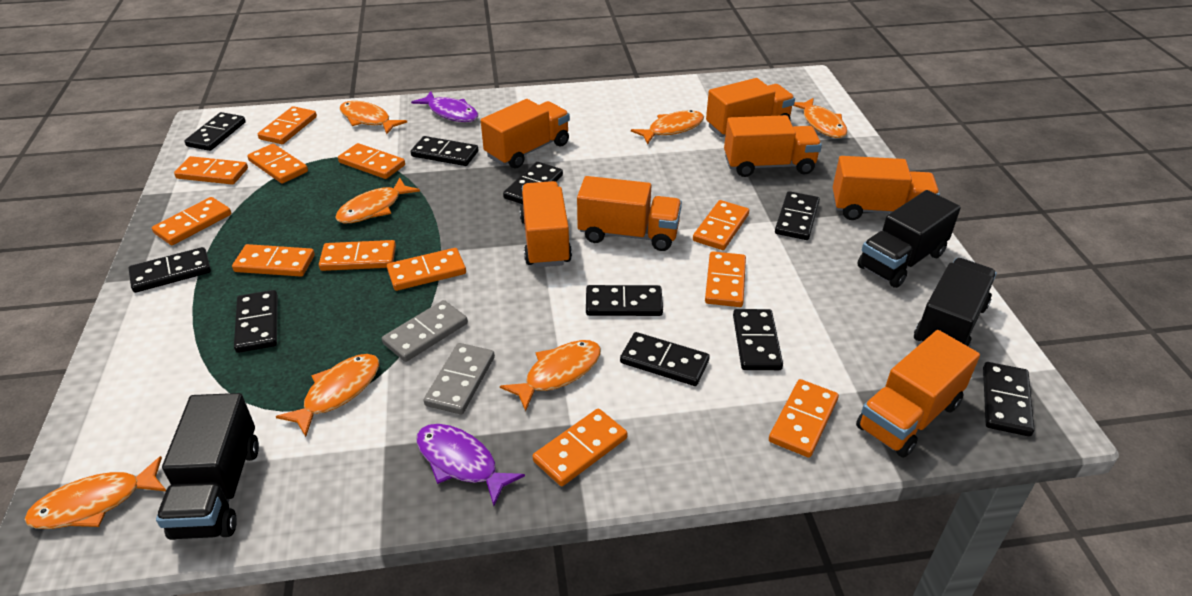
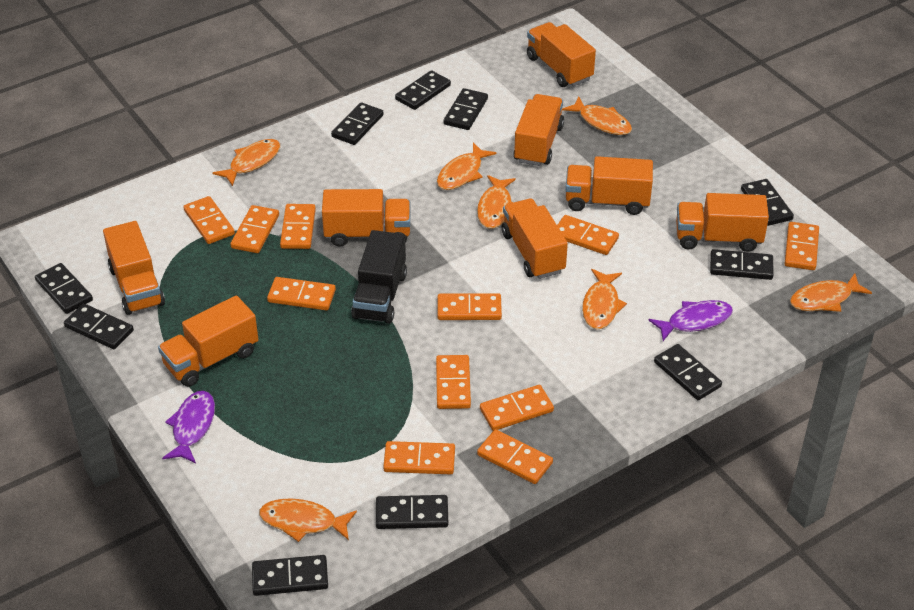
black truck: 3 -> 1
grey domino: 2 -> 0
orange domino: 12 -> 11
orange truck: 7 -> 8

